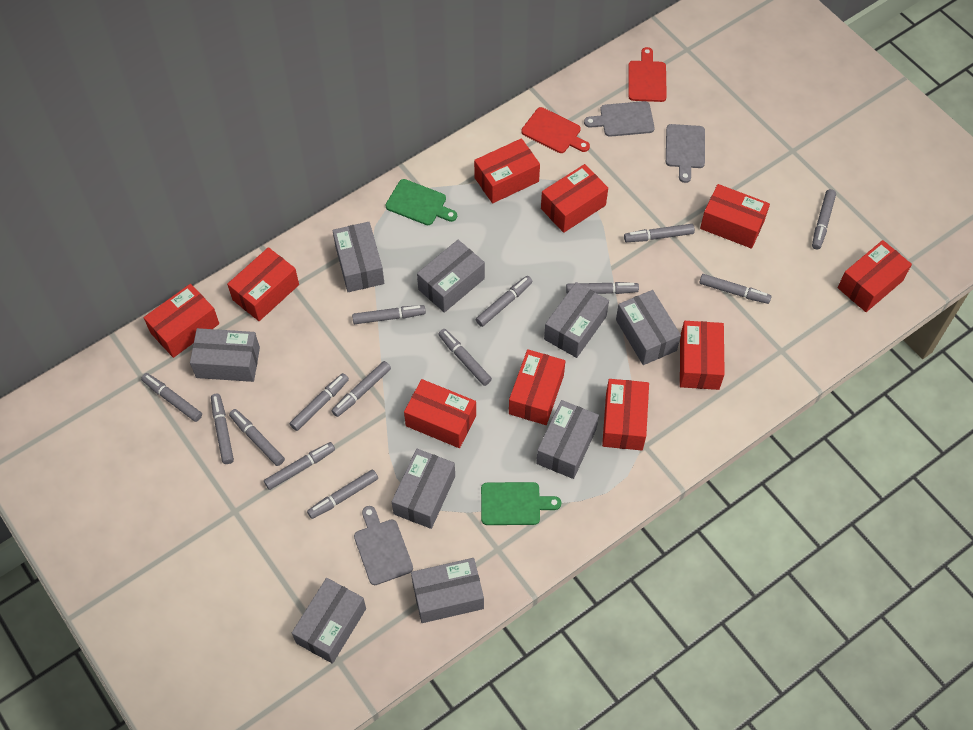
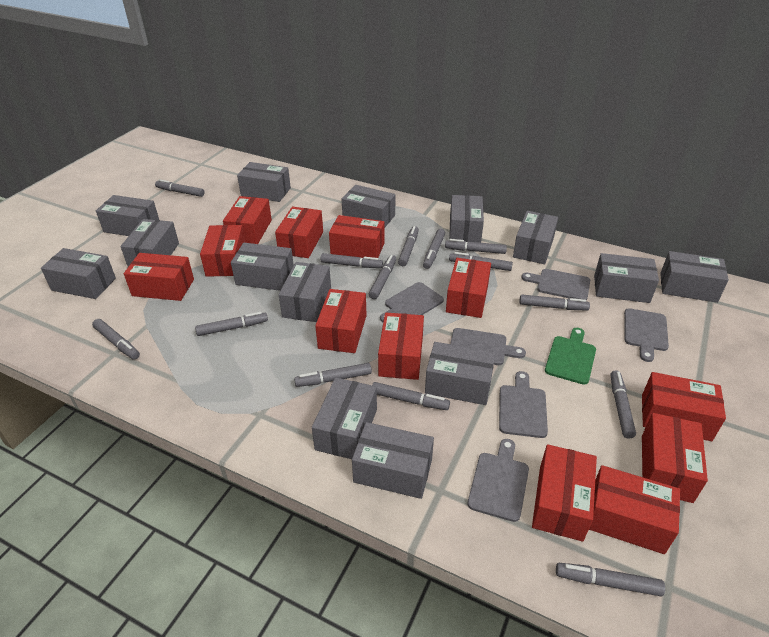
green cutting board: 2 -> 1
grey box: 9 -> 14
grey cutting board: 3 -> 6
red box: 10 -> 12
red cutting board: 2 -> 0

